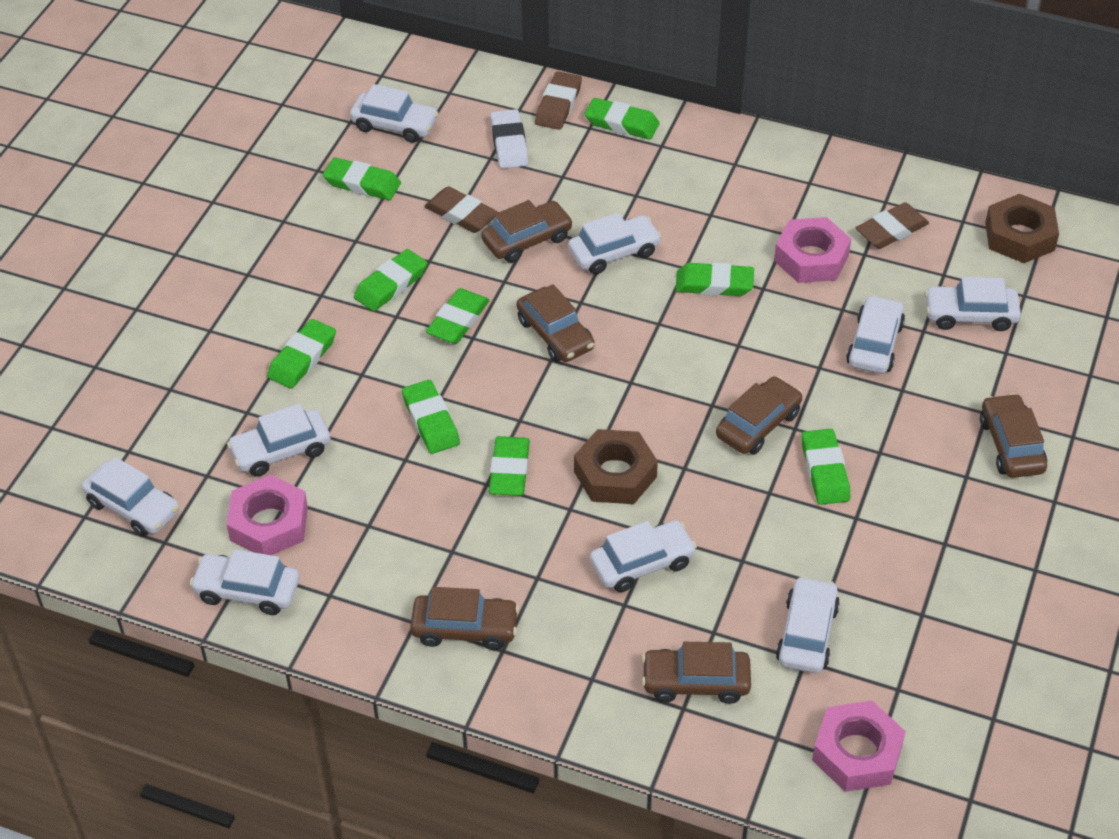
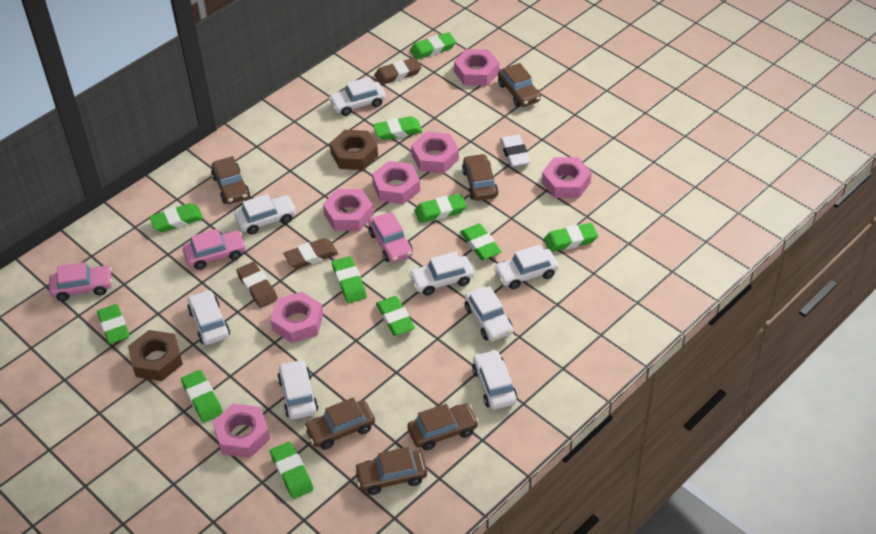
green eraser: 9 -> 11
pink car: 0 -> 3
pink nut: 3 -> 7
white car: 9 -> 8

